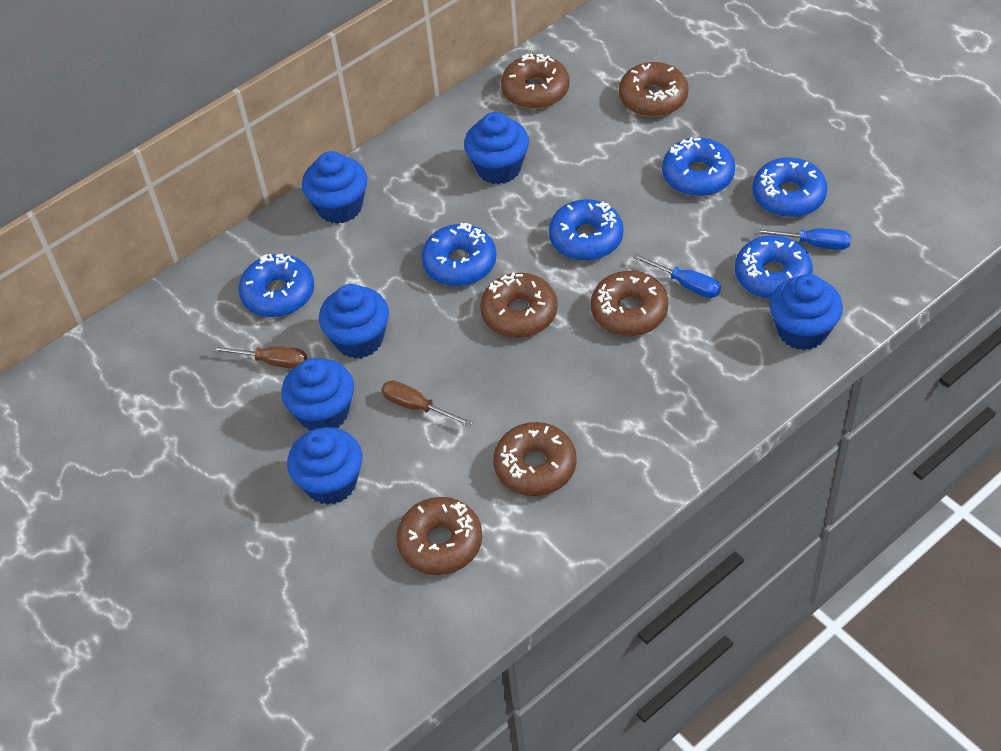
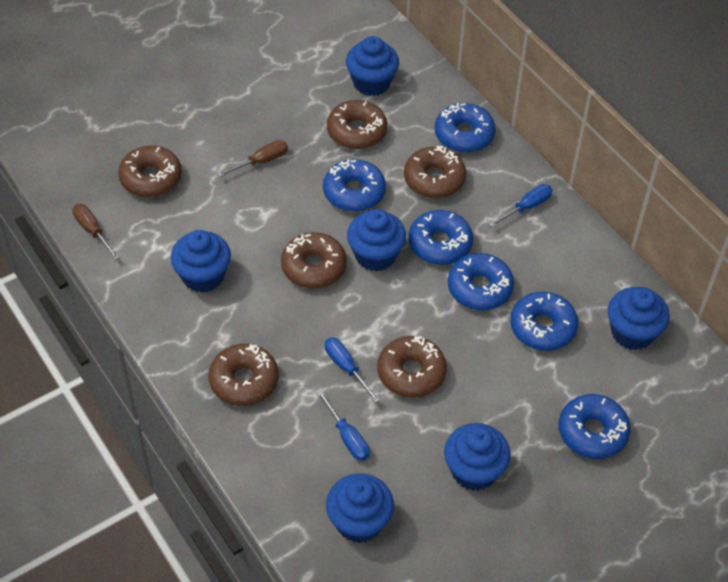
blue screwdriver: 2 -> 3

